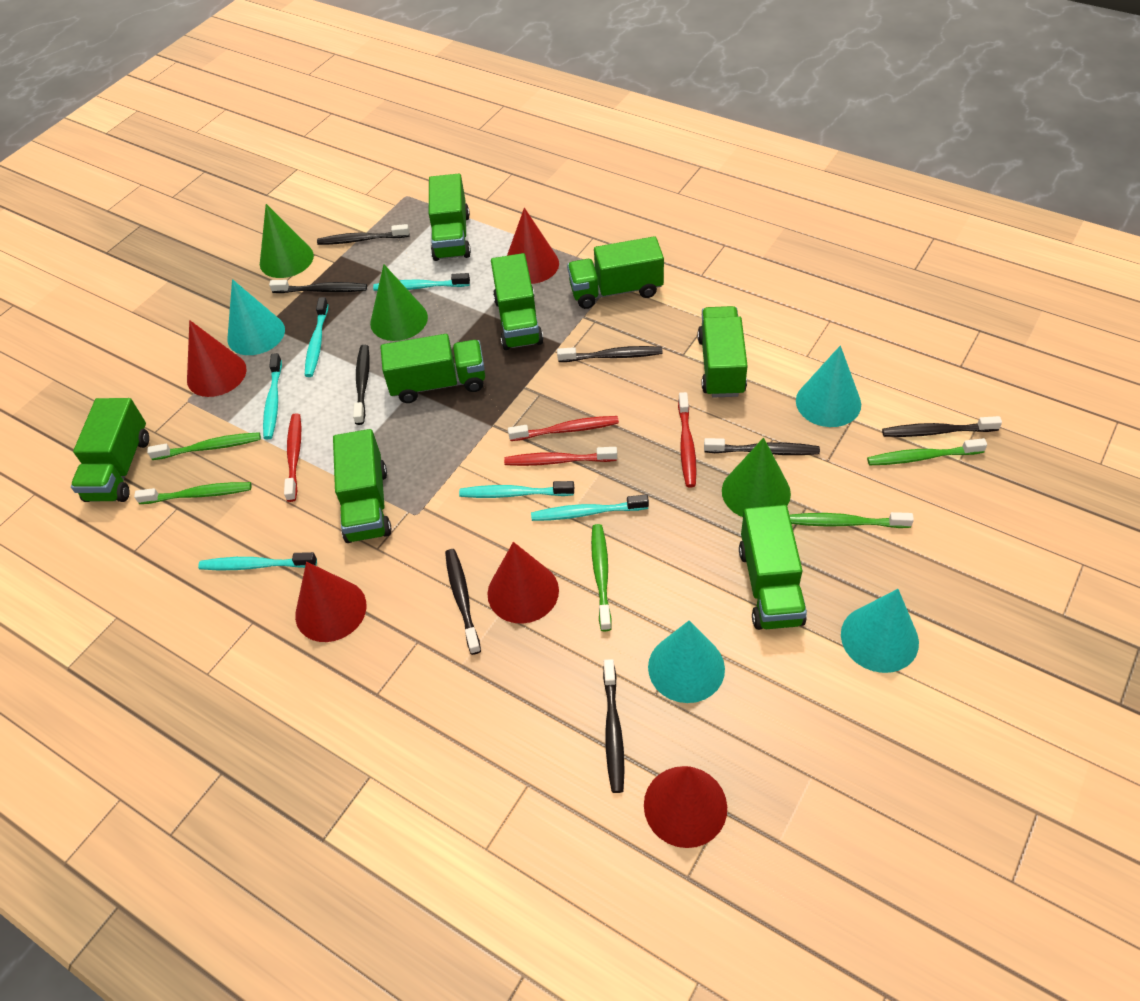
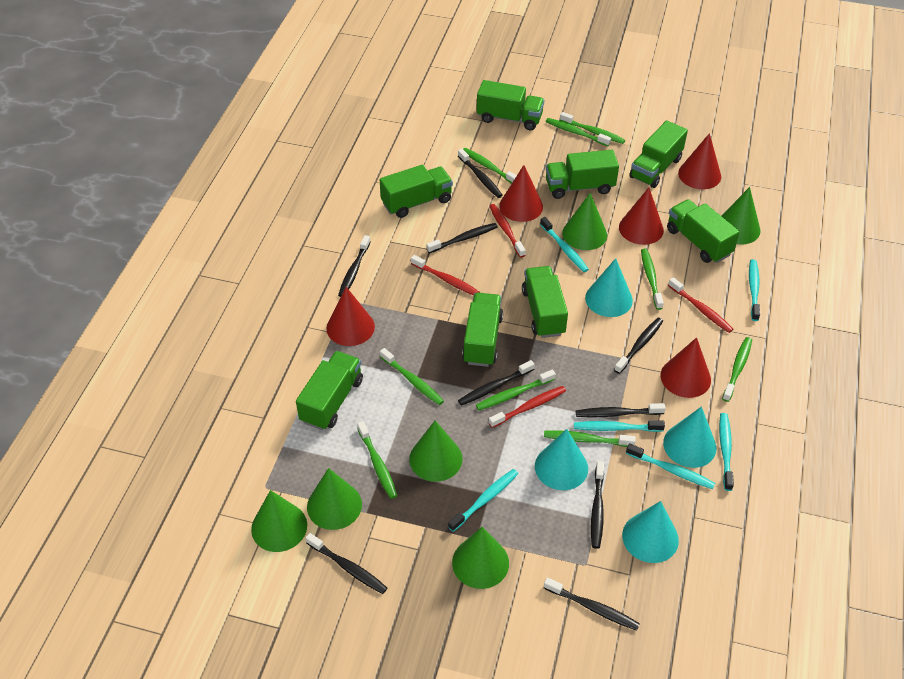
black toothbrush: 8 -> 9
green cone: 3 -> 6
green toothbrush: 5 -> 9

